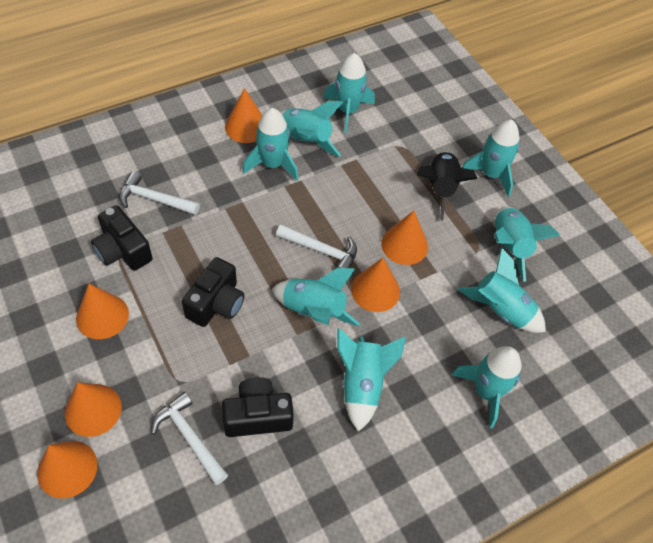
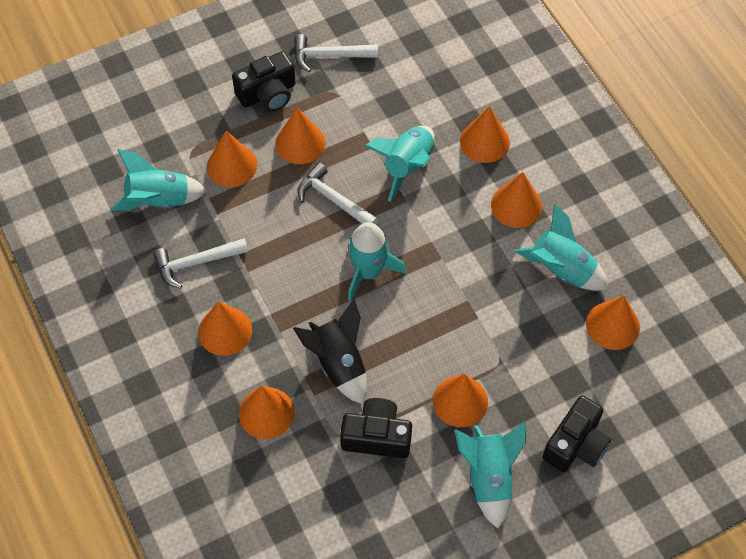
orange cone: 6 -> 8
turquoise rocket: 9 -> 5

